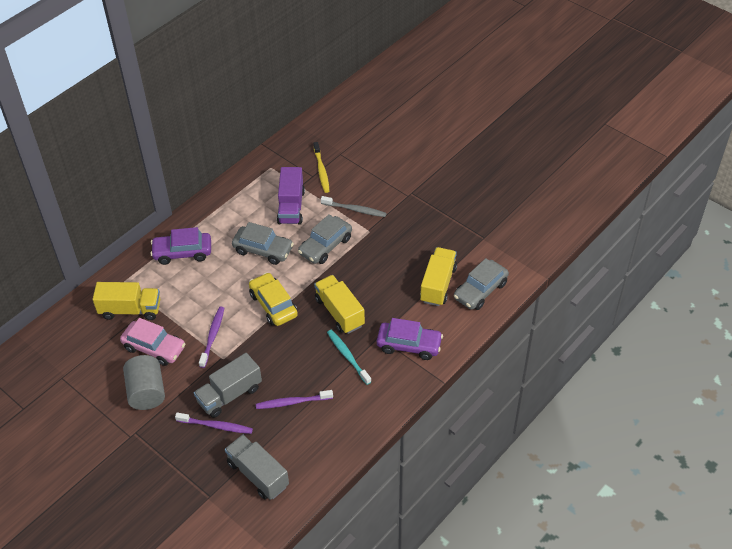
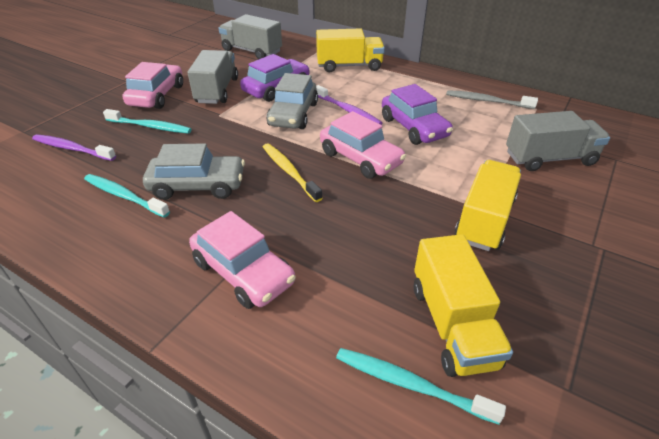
grey car: 3 -> 2
grey cylinder: 1 -> 0
grey truck: 2 -> 3
pink car: 1 -> 3
purple toothbrush: 3 -> 2
purple truck: 1 -> 0
turquoise toothbrush: 1 -> 3
yellow car: 1 -> 0

